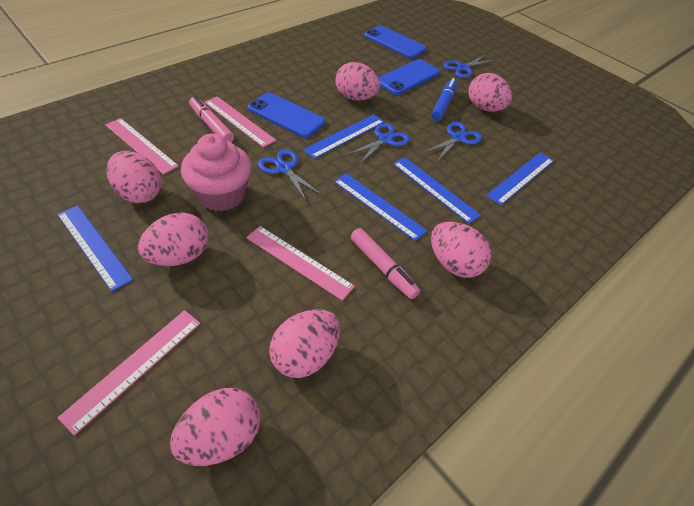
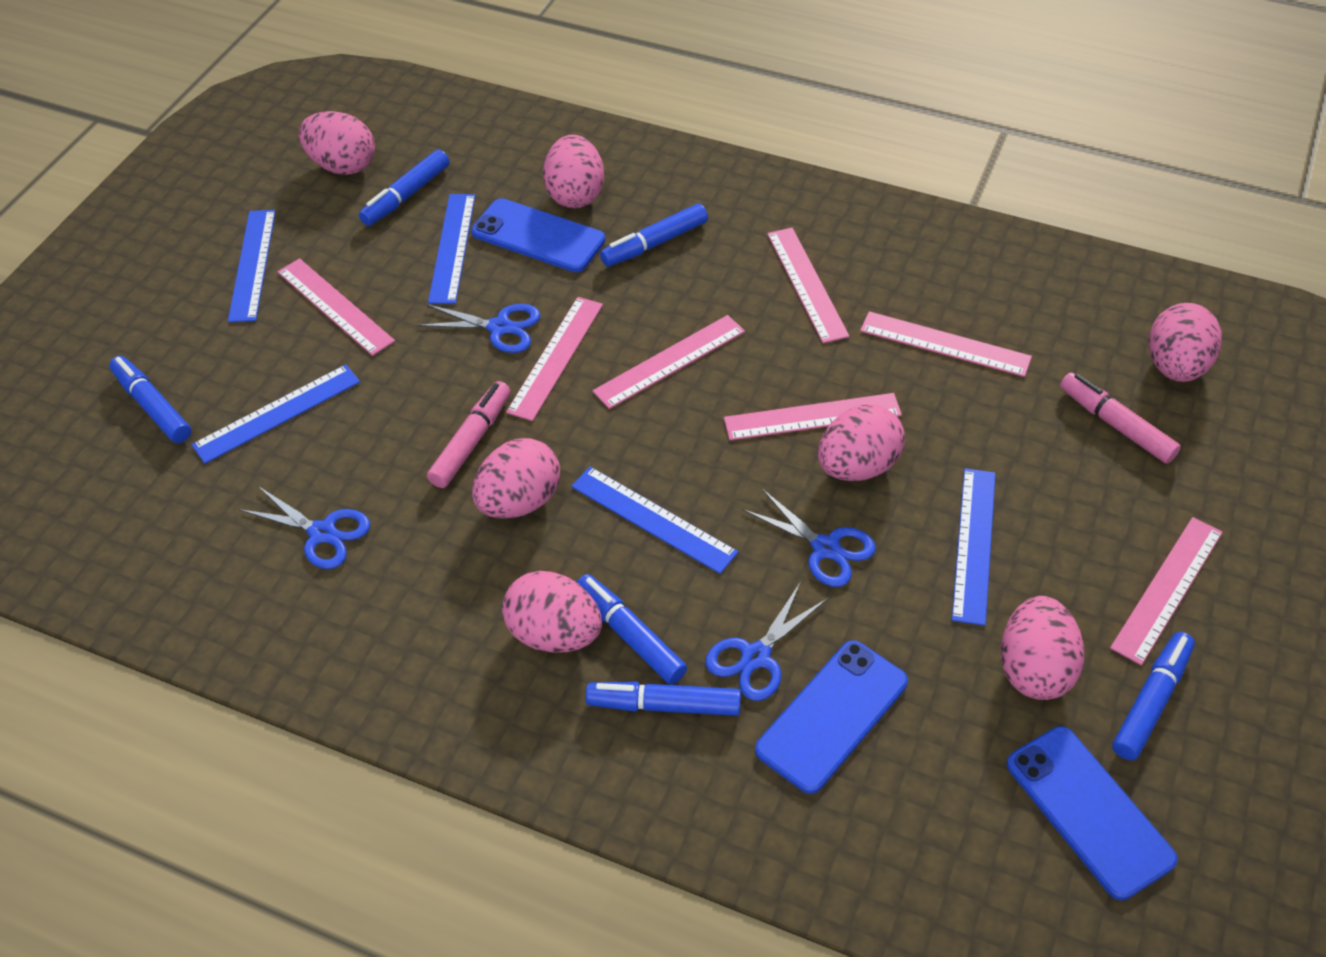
blue marker: 1 -> 6
pink cupcake: 1 -> 0
pink ruler: 4 -> 7

